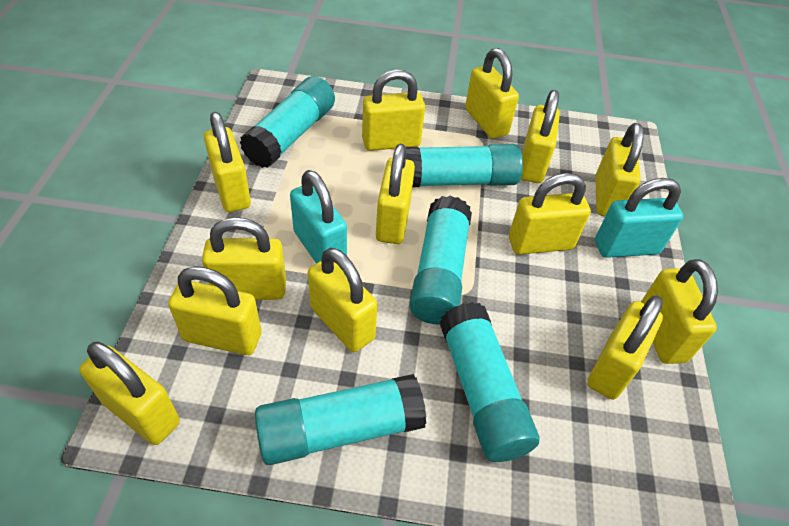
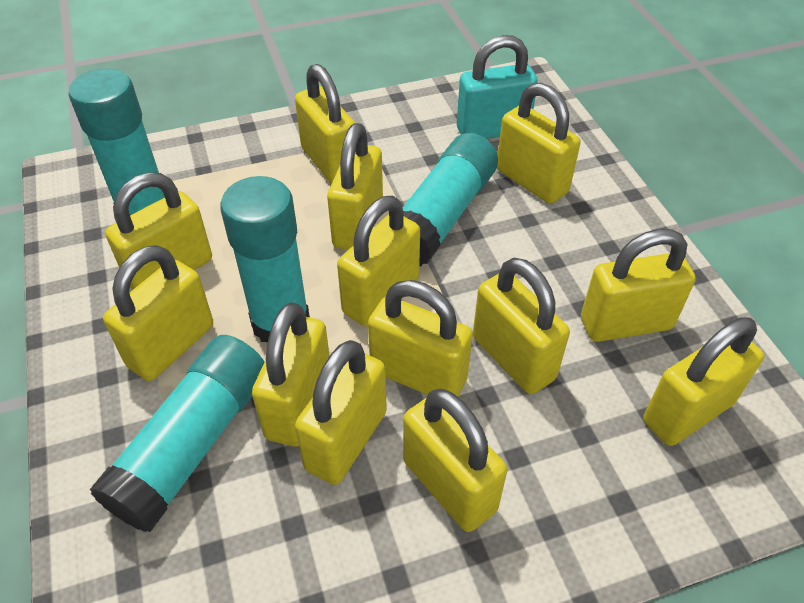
turquoise glue stick: 5 -> 4
turquoise padlock: 2 -> 1

